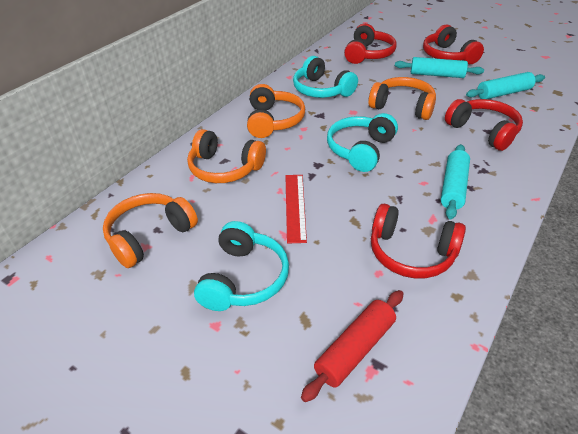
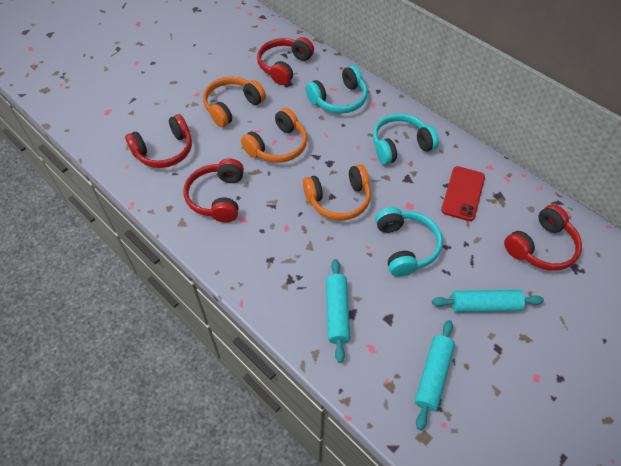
orange headphones: 4 -> 3
red phone: 0 -> 1
red rolling pin: 1 -> 0
red ruler: 1 -> 0

